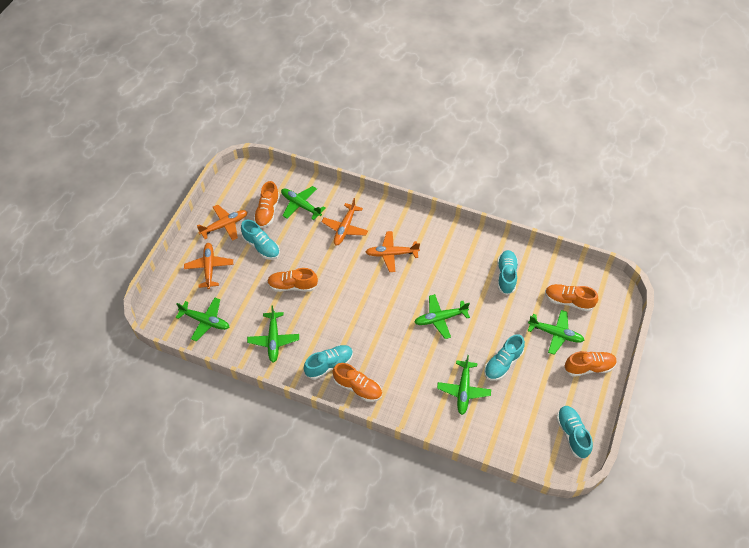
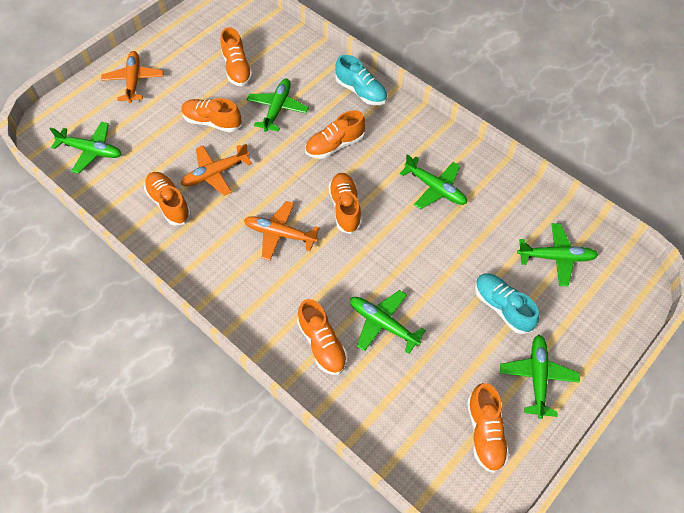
orange plane: 4 -> 3
orange shoe: 5 -> 7
turquoise shoe: 5 -> 2

